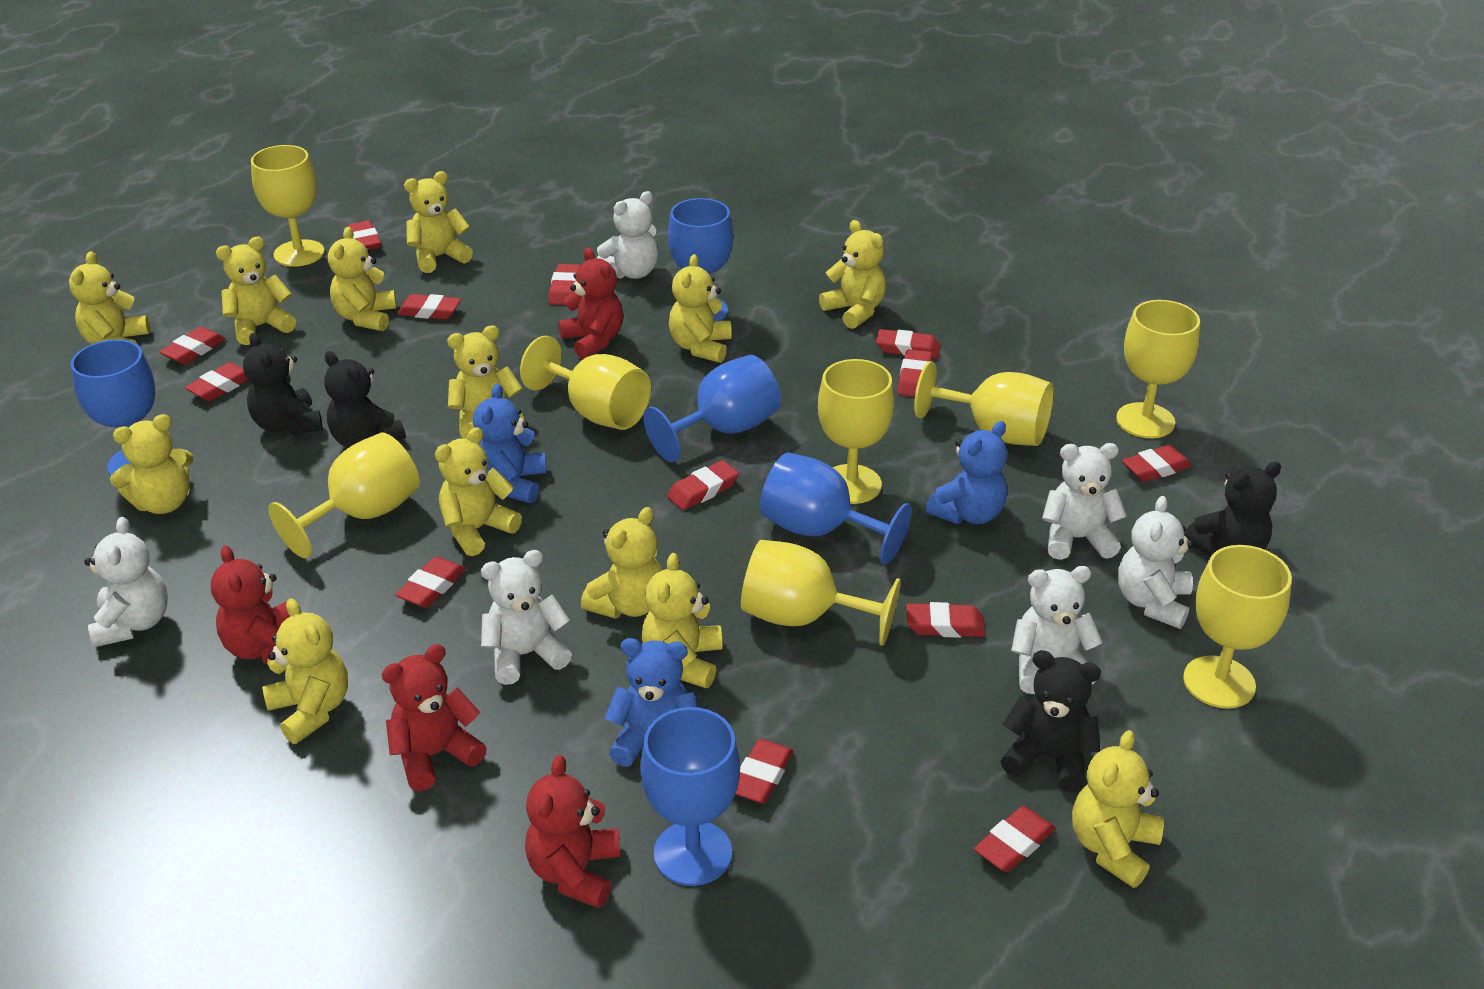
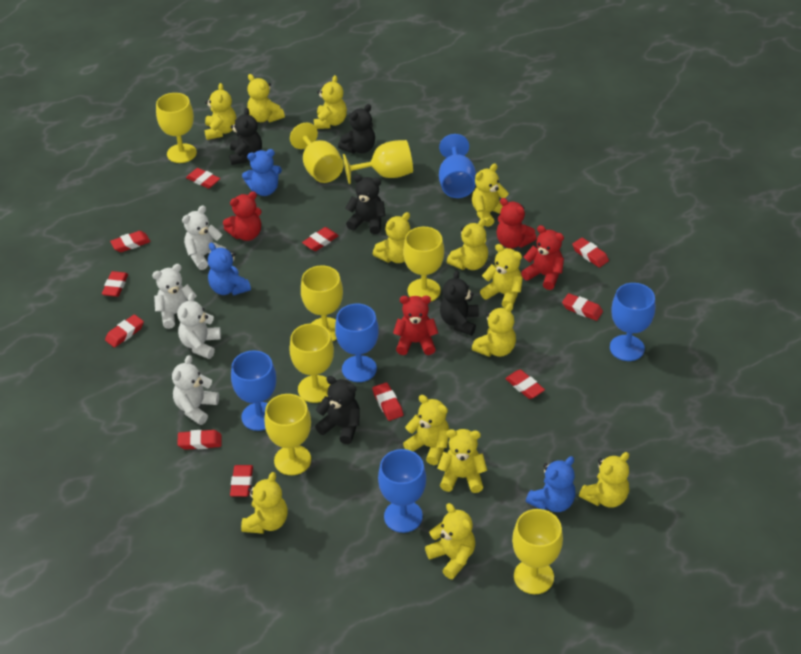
black teddy bear: 4 -> 5
red eraser: 13 -> 11
white teddy bear: 6 -> 4

